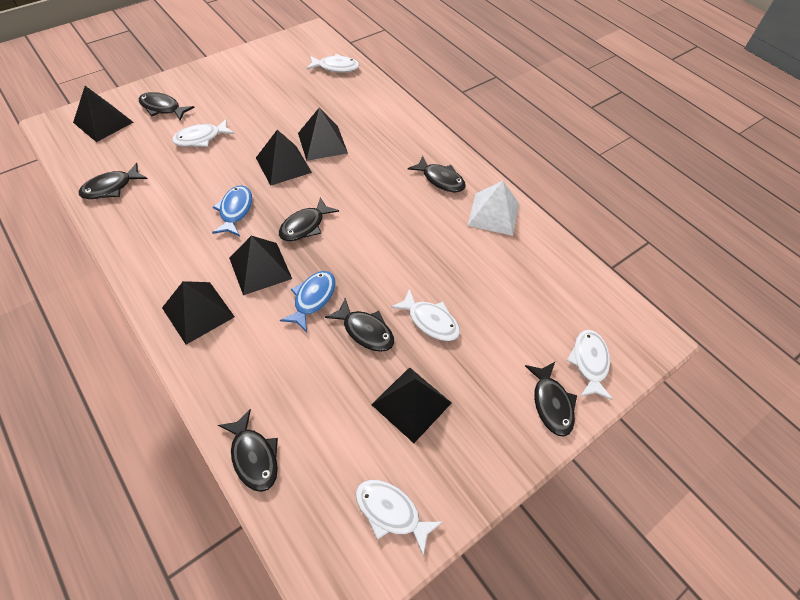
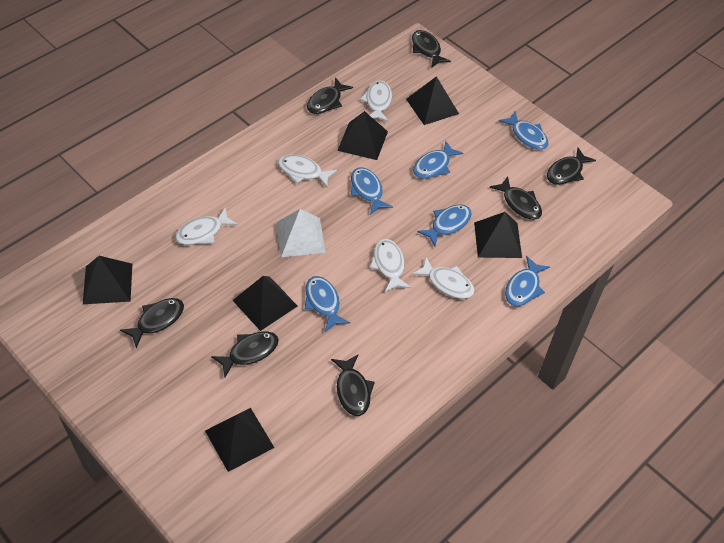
blue fish: 2 -> 6

